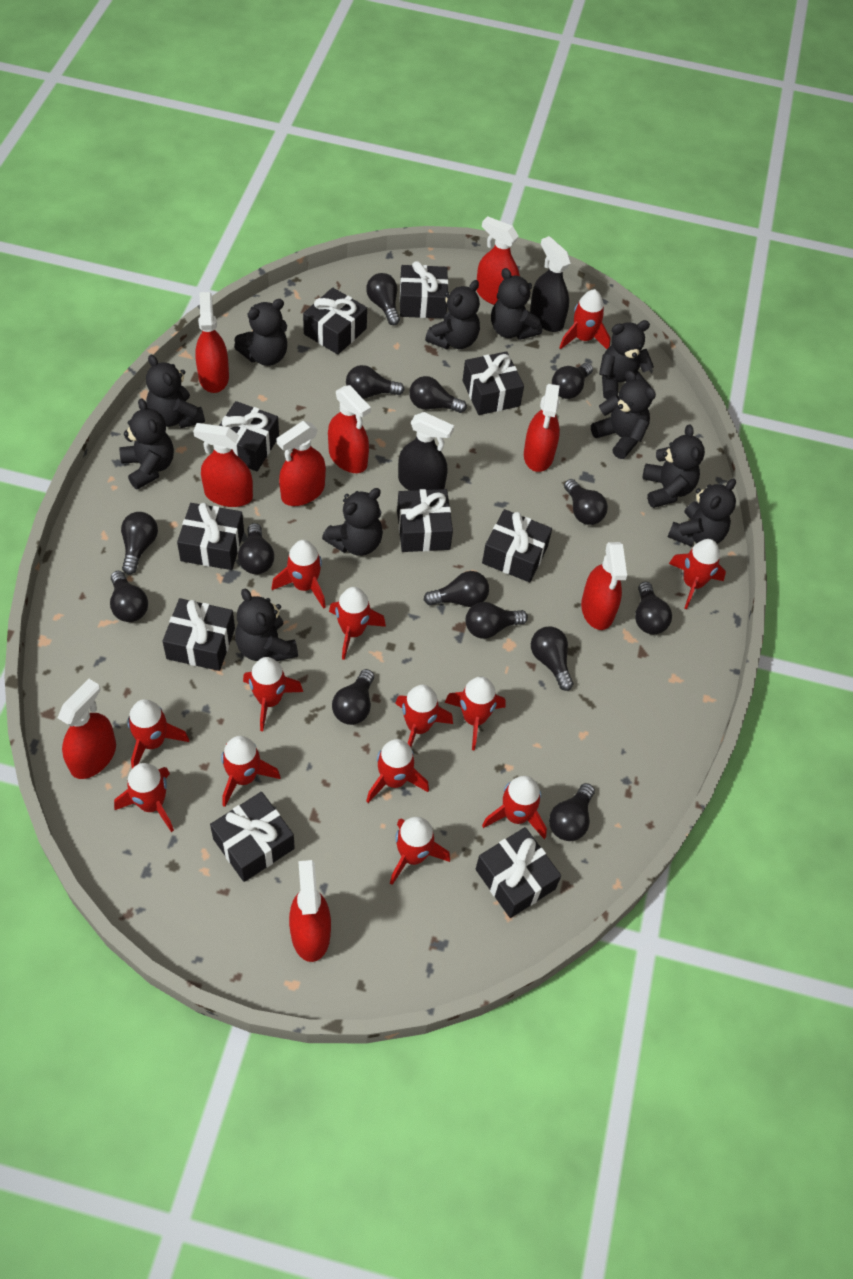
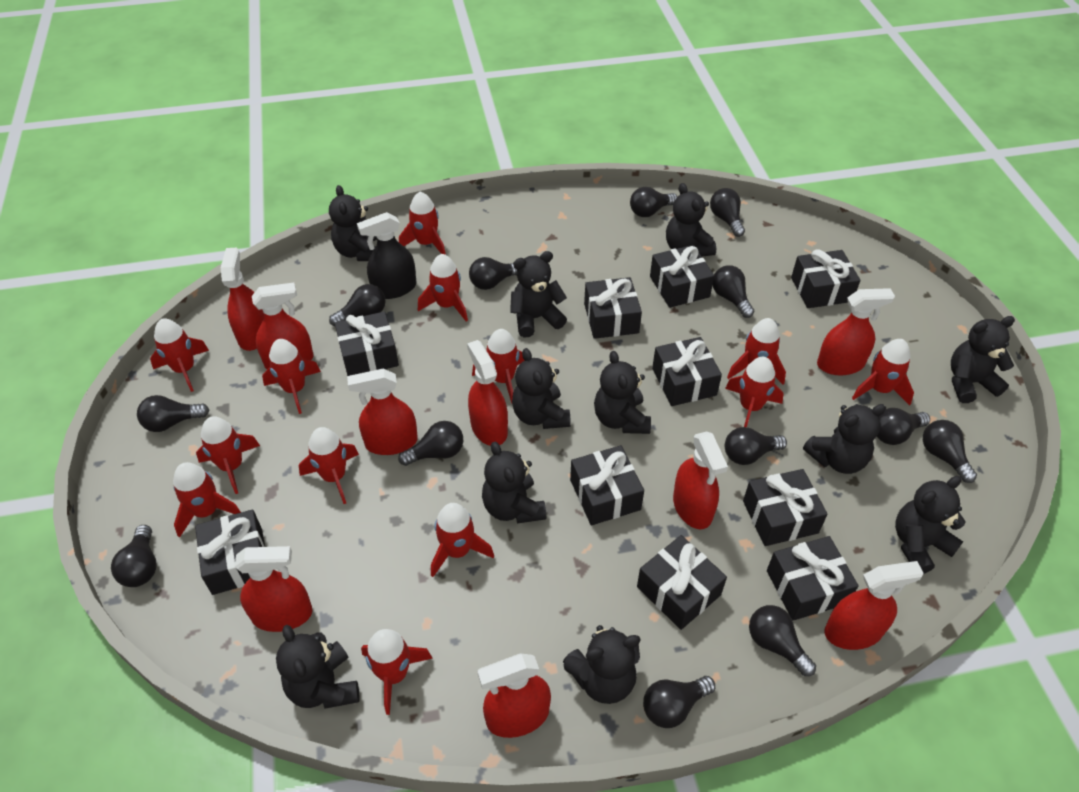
black light bulb: 14 -> 13
black spray bottle: 2 -> 1

